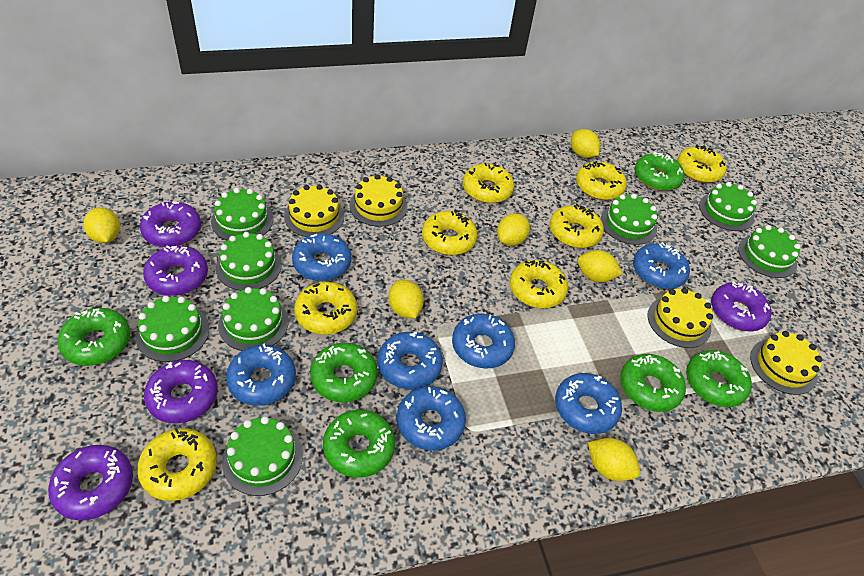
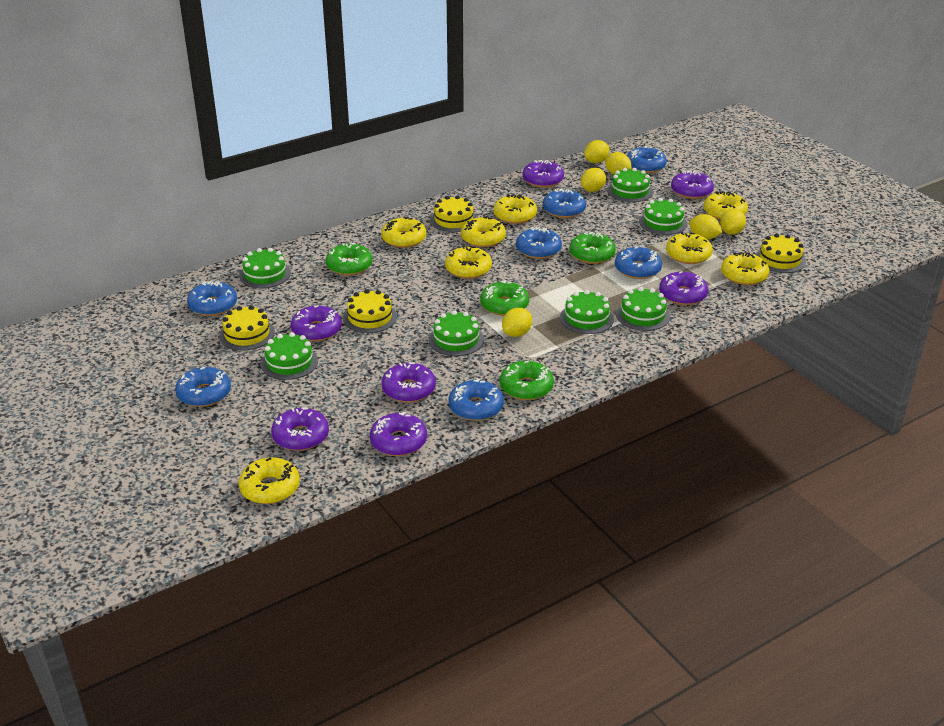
green cake: 8 -> 7
green donut: 6 -> 4
purple donut: 5 -> 7

